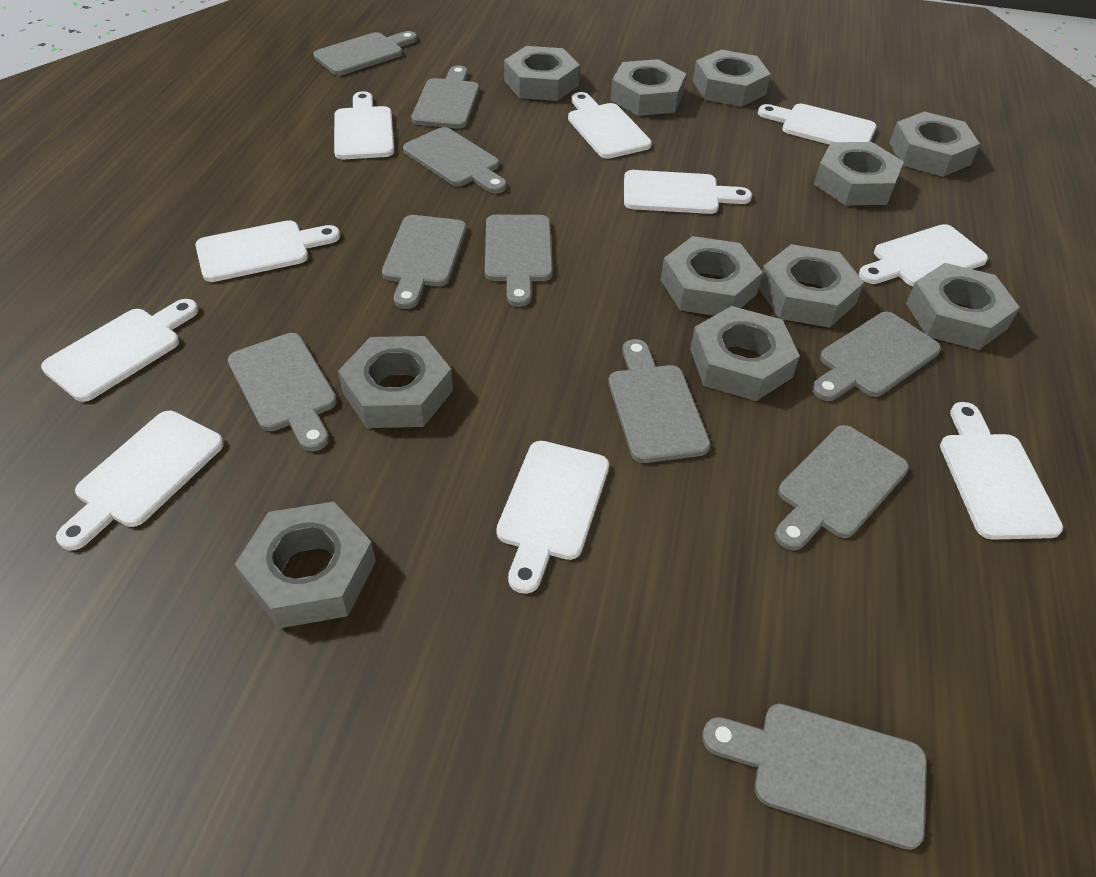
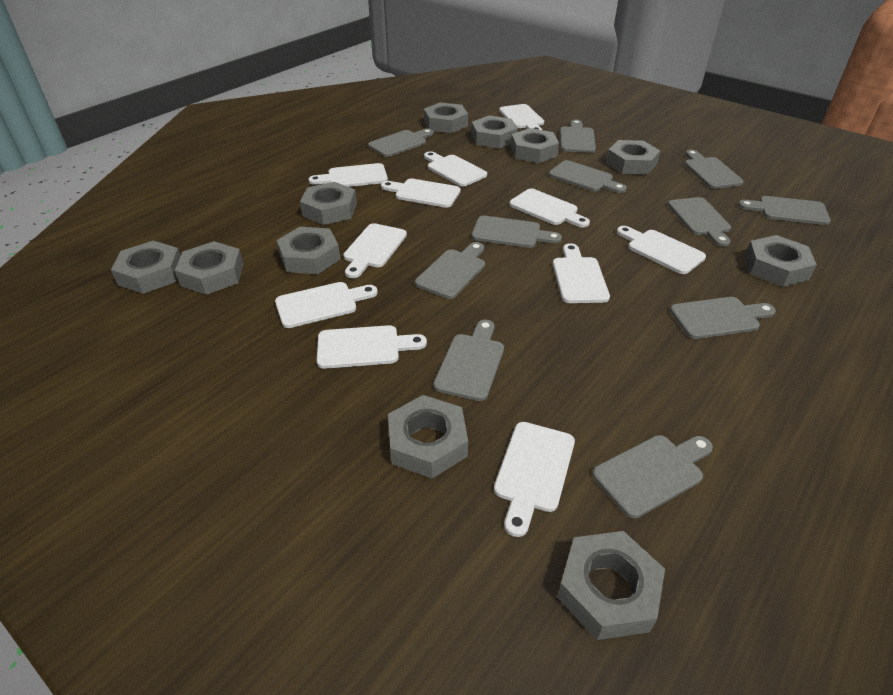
grey cutting board: 10 -> 11
white cutting board: 10 -> 11

